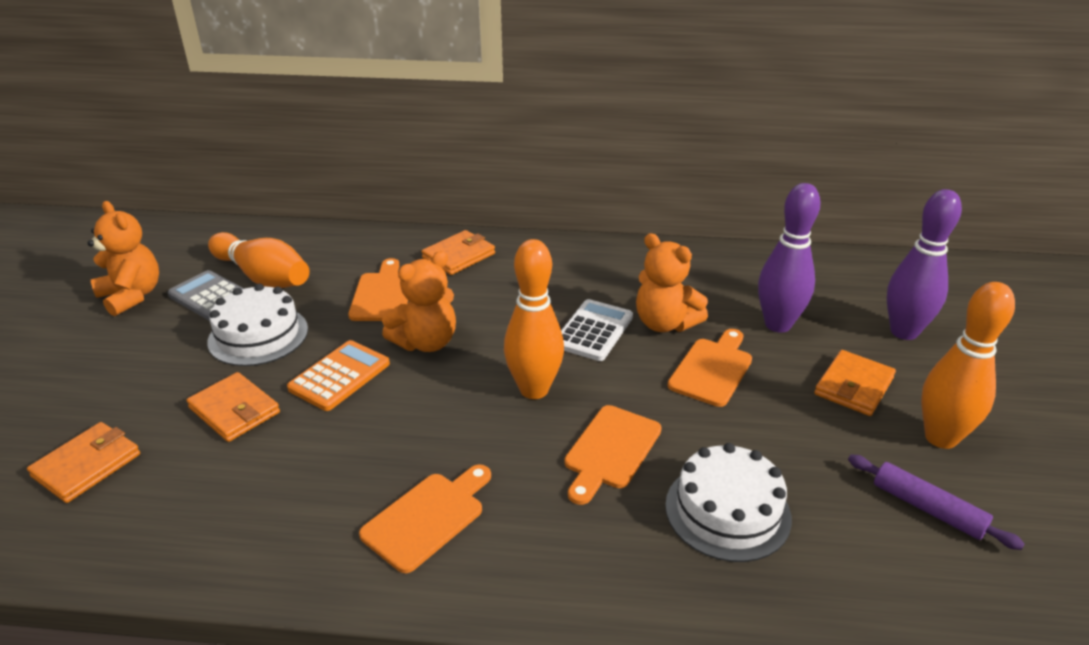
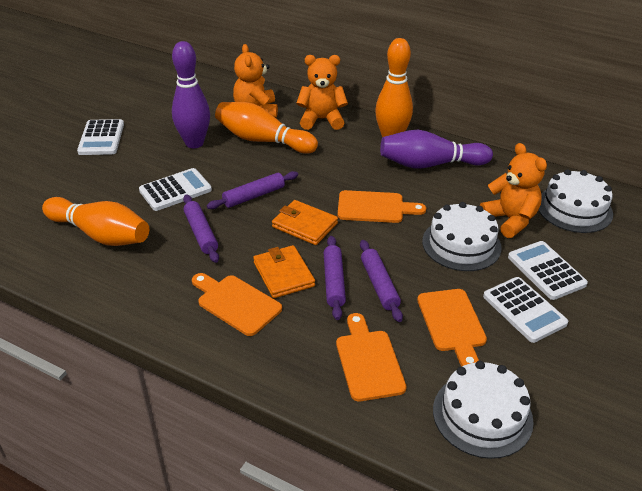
grey calculator: 1 -> 0
orange calculator: 1 -> 0
orange wallet: 4 -> 2
purple rolling pin: 1 -> 4
white cake: 2 -> 3
white calculator: 1 -> 4

